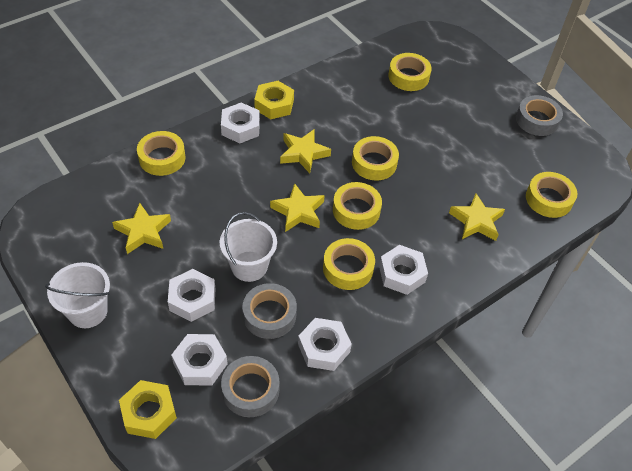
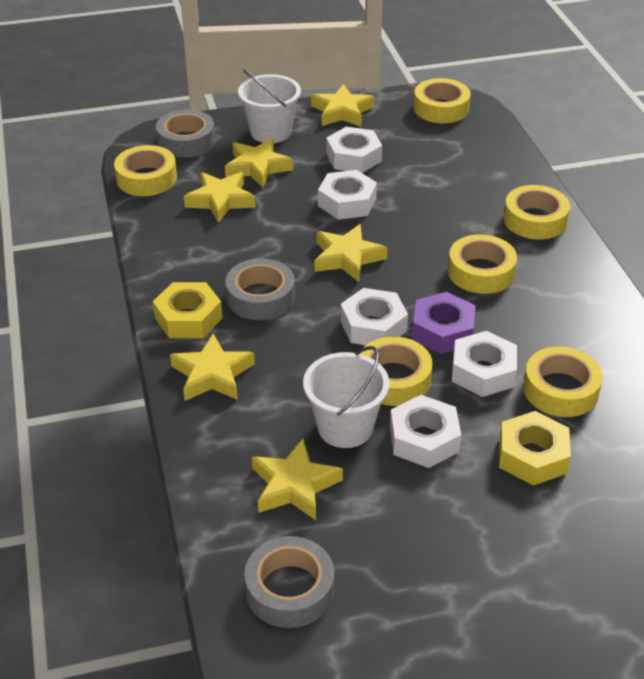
purple nut: 0 -> 1
yellow star: 4 -> 6

